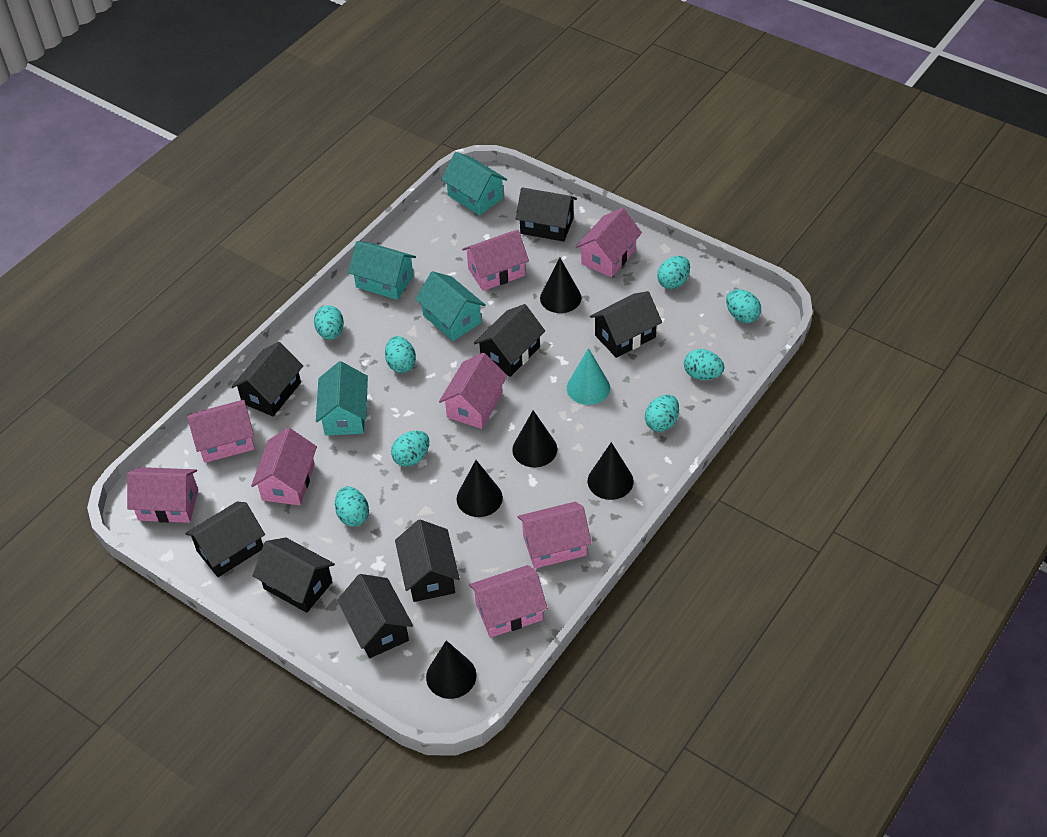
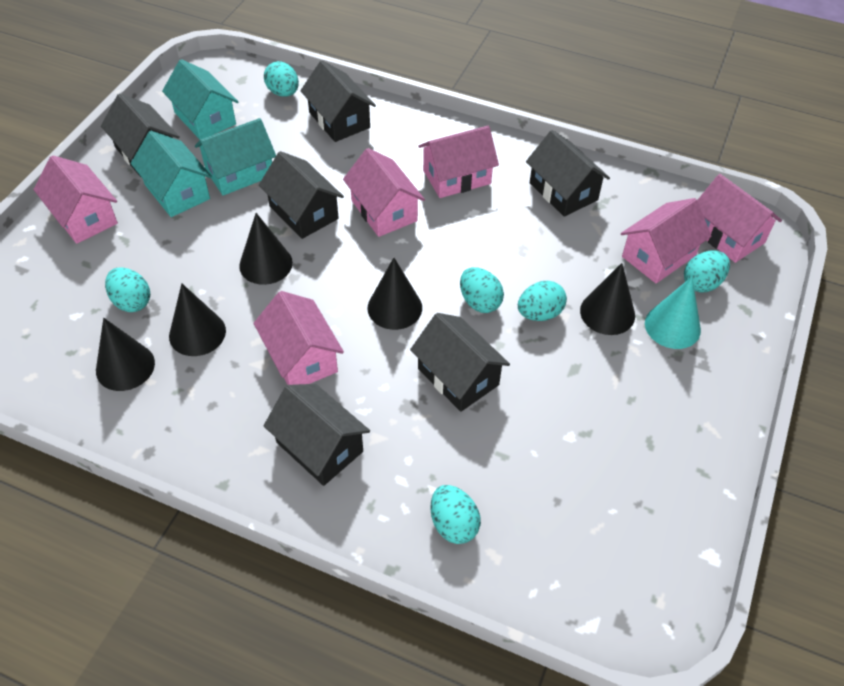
black house: 8 -> 6
pink house: 8 -> 6
turquoise egg: 8 -> 6
turquoise house: 4 -> 3

